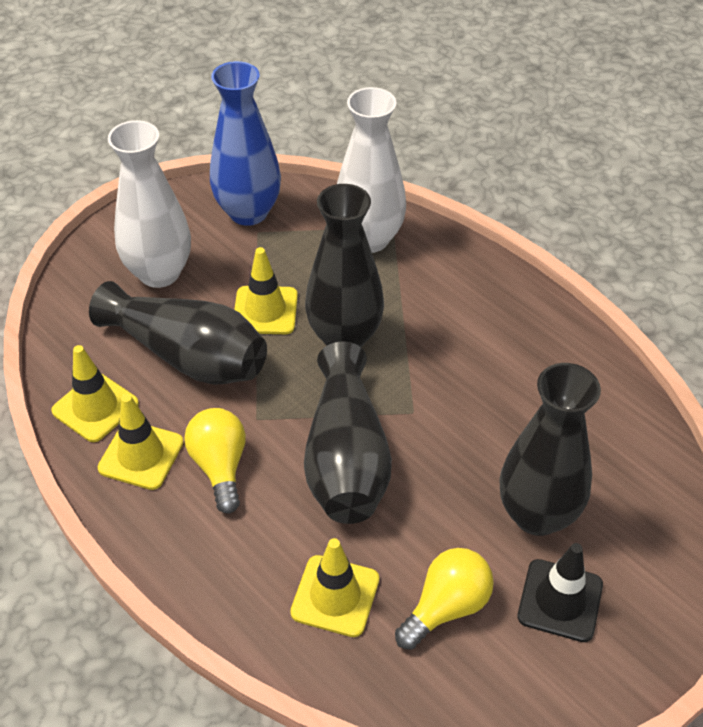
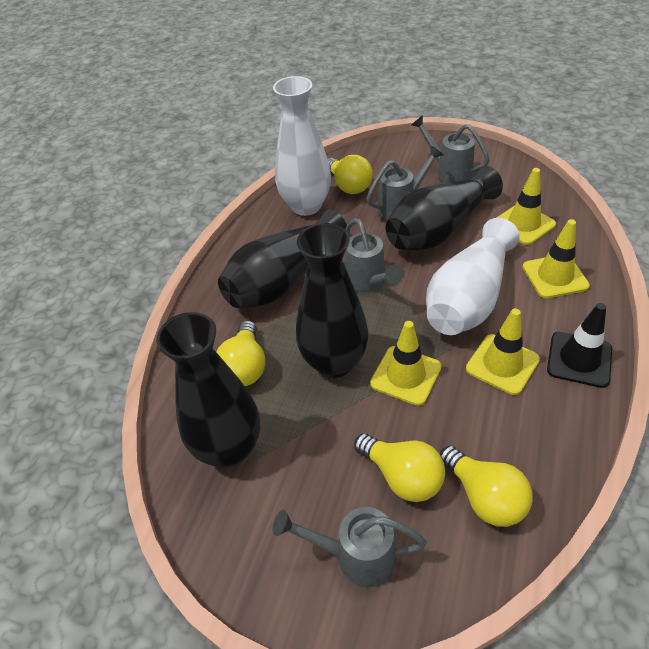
blue vase: 1 -> 0
grey watering can: 0 -> 4
yellow light bulb: 2 -> 4

